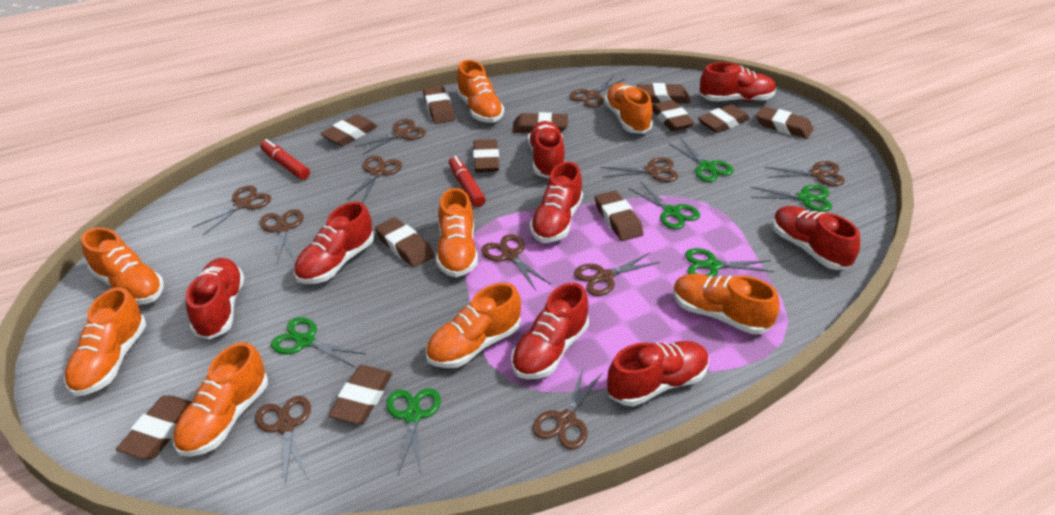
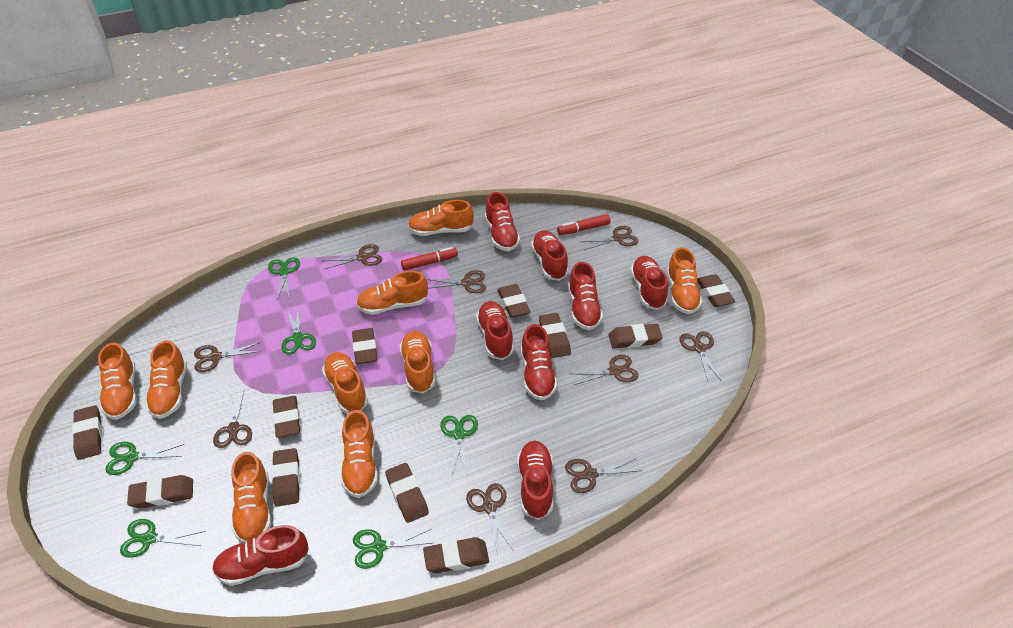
brown eraser: 12 -> 11
brown scissors: 11 -> 9
orange shoe: 8 -> 9

